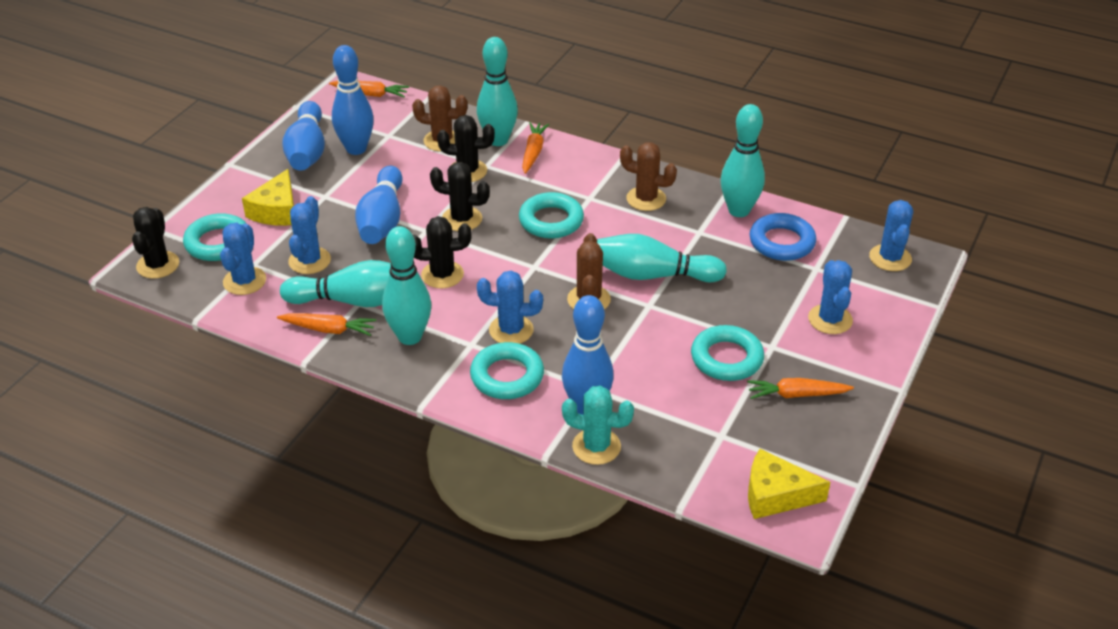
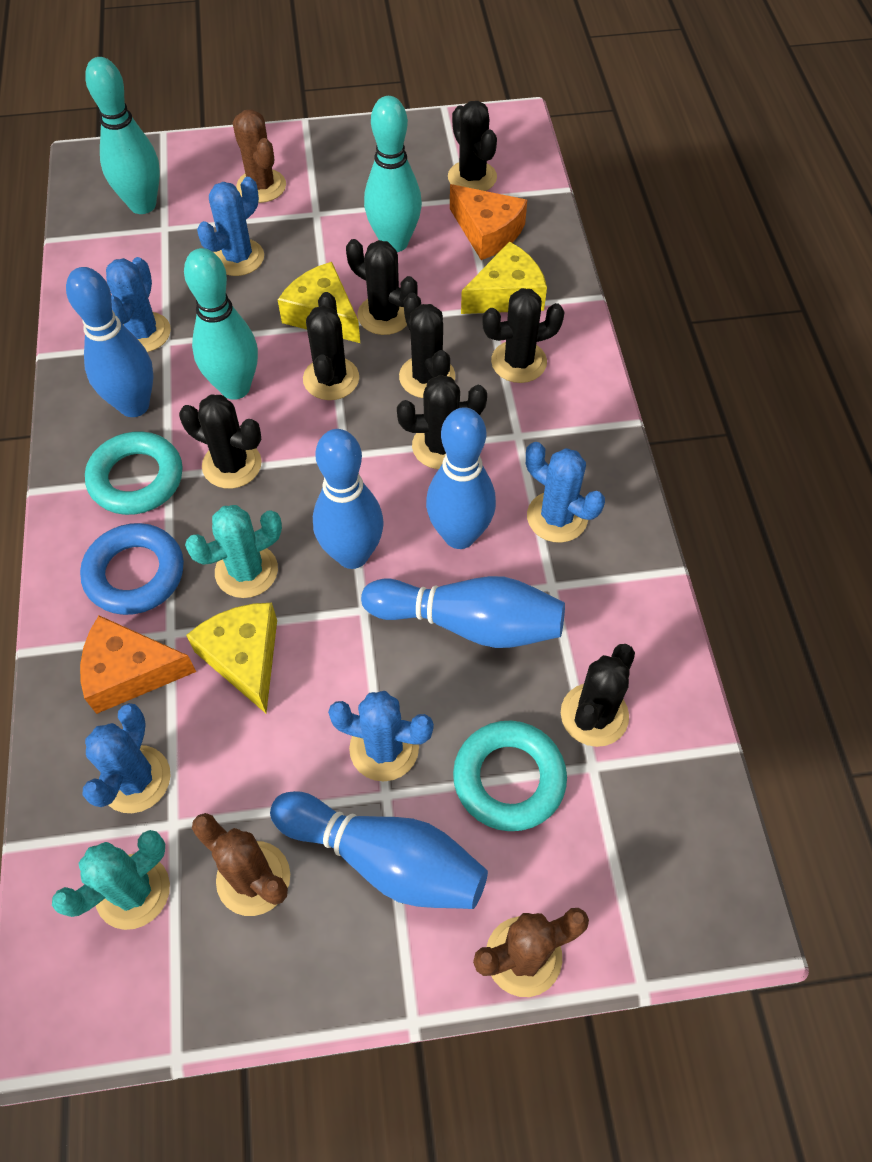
black cactus: 4 -> 8
blue bowling pin: 4 -> 5
orange carrot: 4 -> 0
orange cheese: 0 -> 2
turquoise bowling pin: 5 -> 3
turquoise cactus: 1 -> 2
turquoise ring: 4 -> 2
yellow cheese: 2 -> 3

